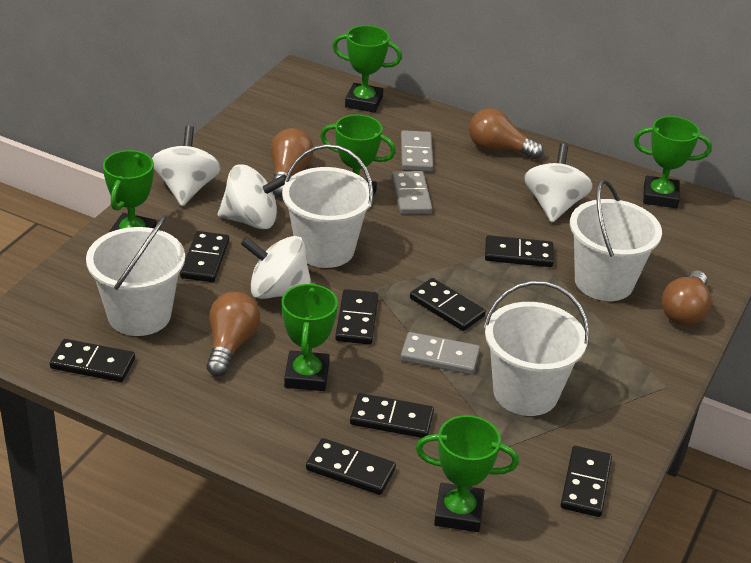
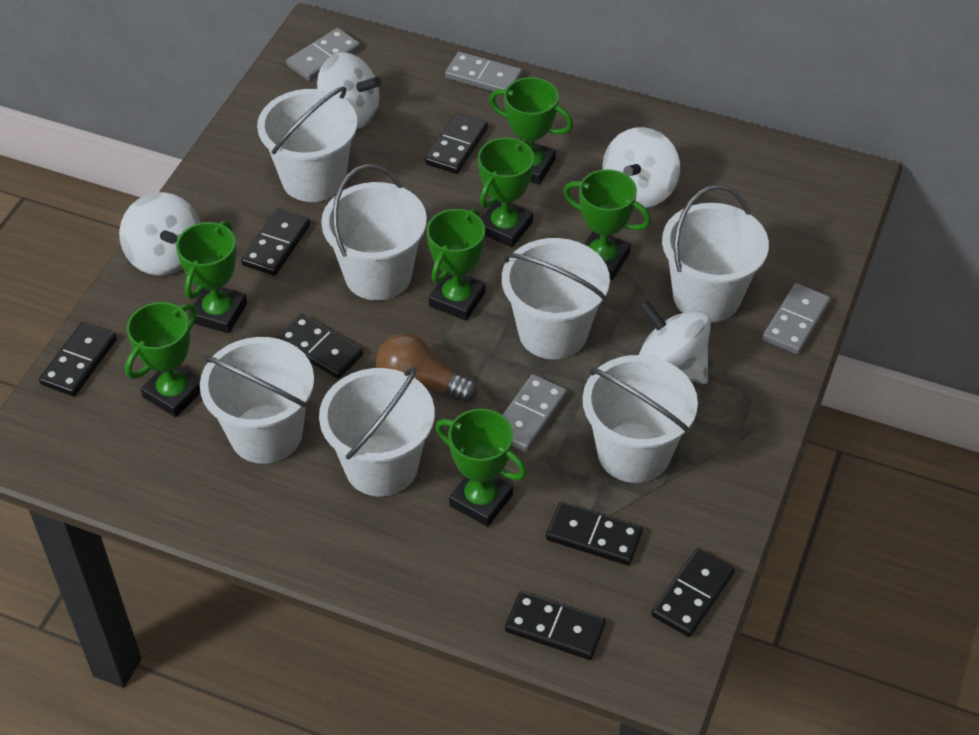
black domino: 8 -> 7
brown light bulb: 4 -> 1
green trophy: 6 -> 7
grey domino: 3 -> 4
white bucket: 4 -> 7

